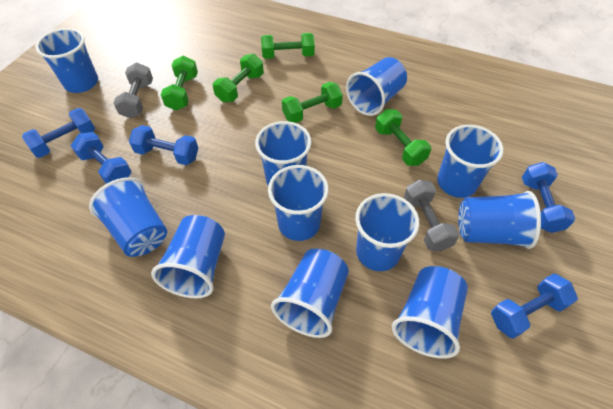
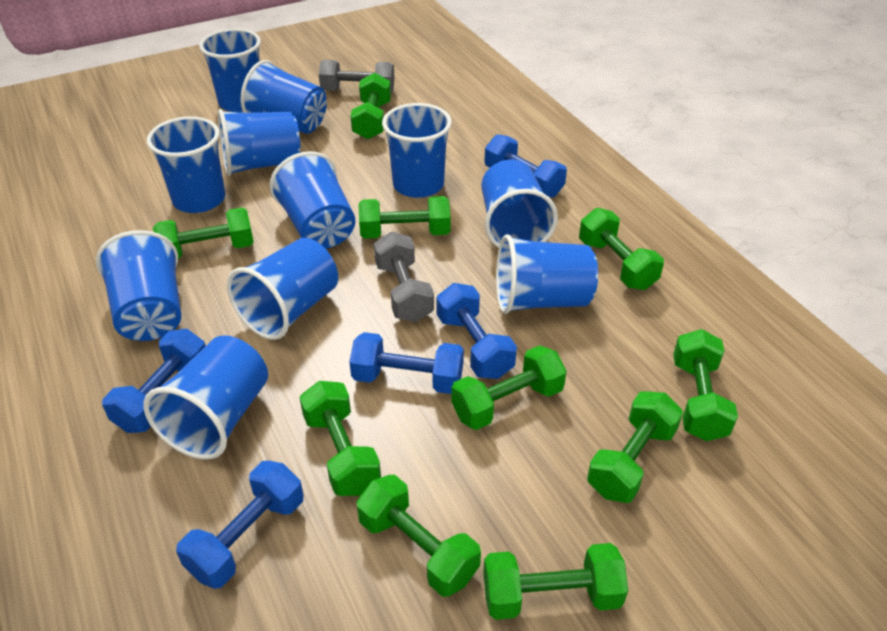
green dumbbell: 5 -> 10

